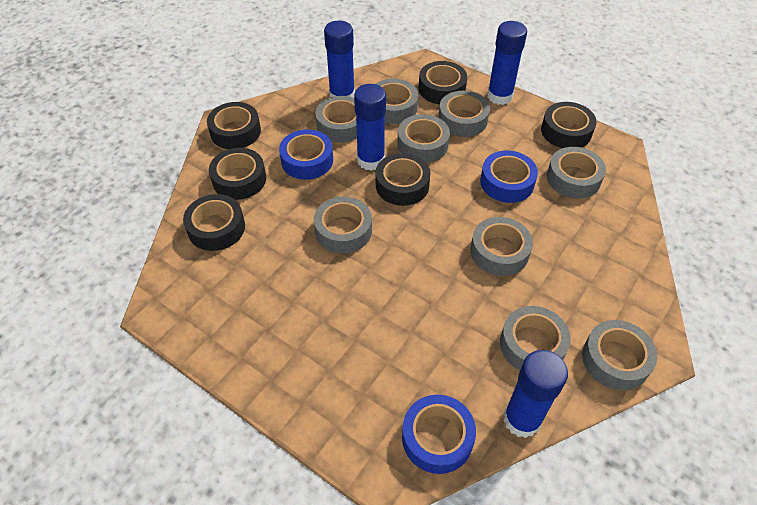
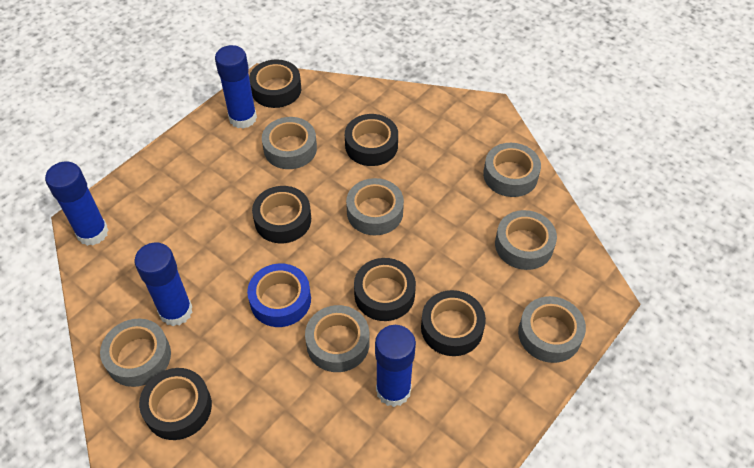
blue tape: 3 -> 1
grey tape: 9 -> 7

